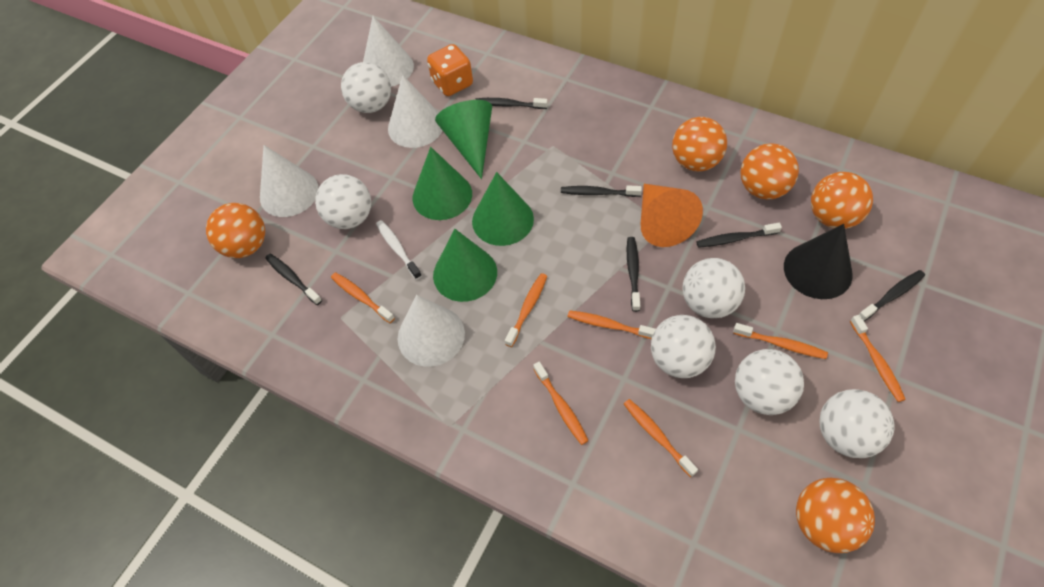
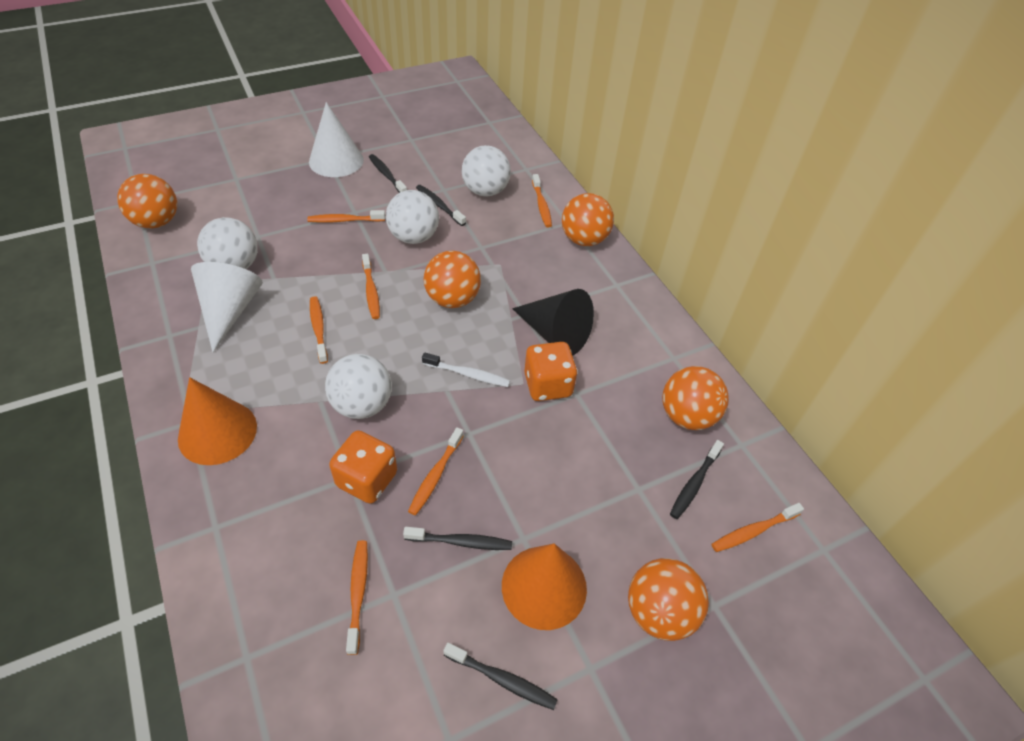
black toothbrush: 6 -> 5
green cone: 4 -> 0
orange cone: 1 -> 2
orange dice: 1 -> 2
white ball: 6 -> 4
white cone: 4 -> 2

